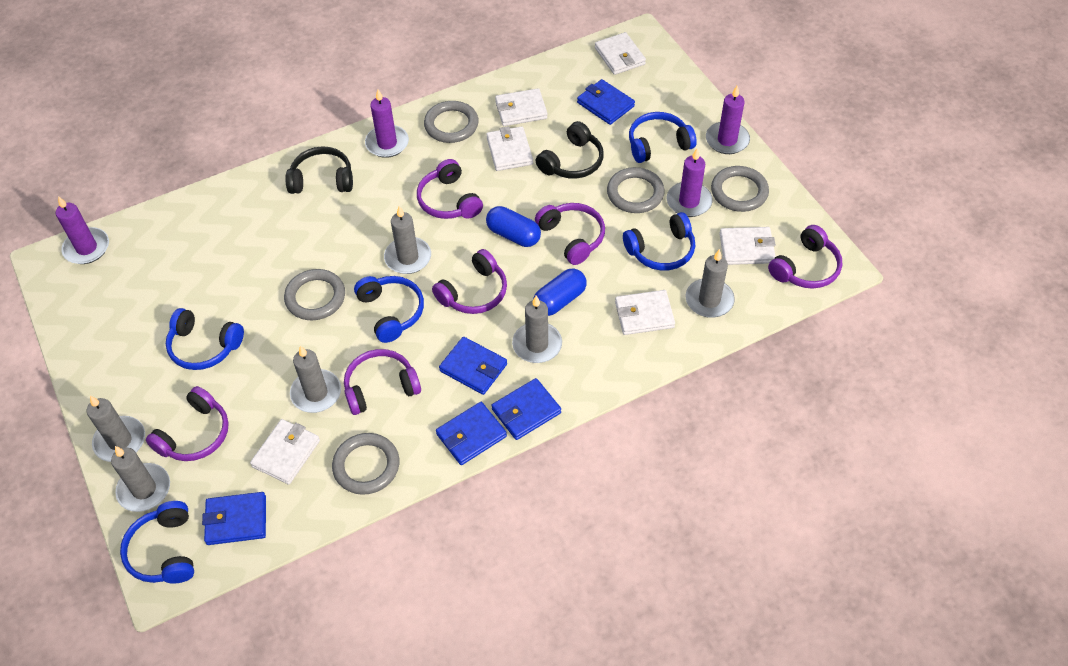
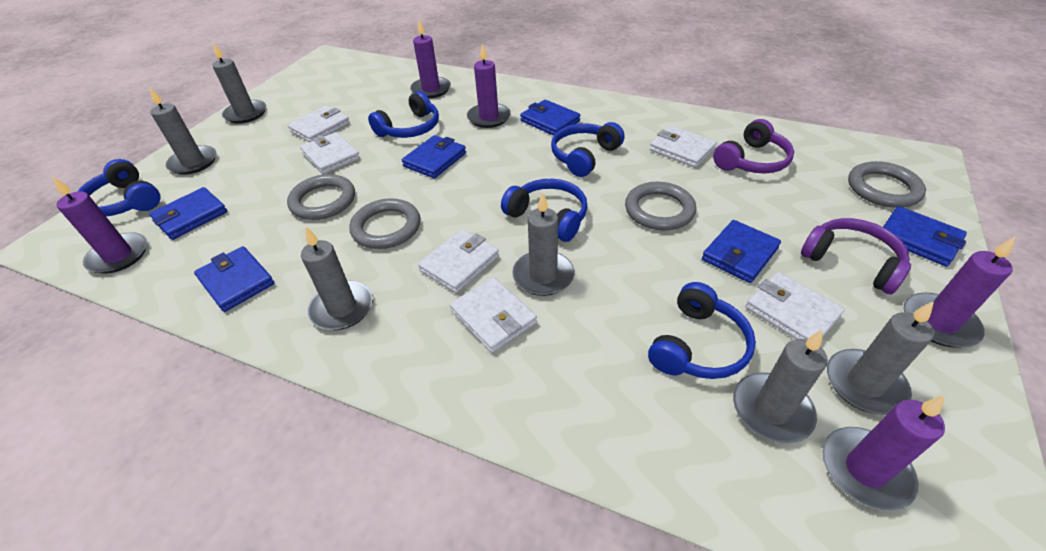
black headphones: 2 -> 0
blue capsule: 2 -> 0
blue wallet: 5 -> 6
grey ring: 5 -> 4
purple candle: 4 -> 5
purple headphones: 6 -> 2

